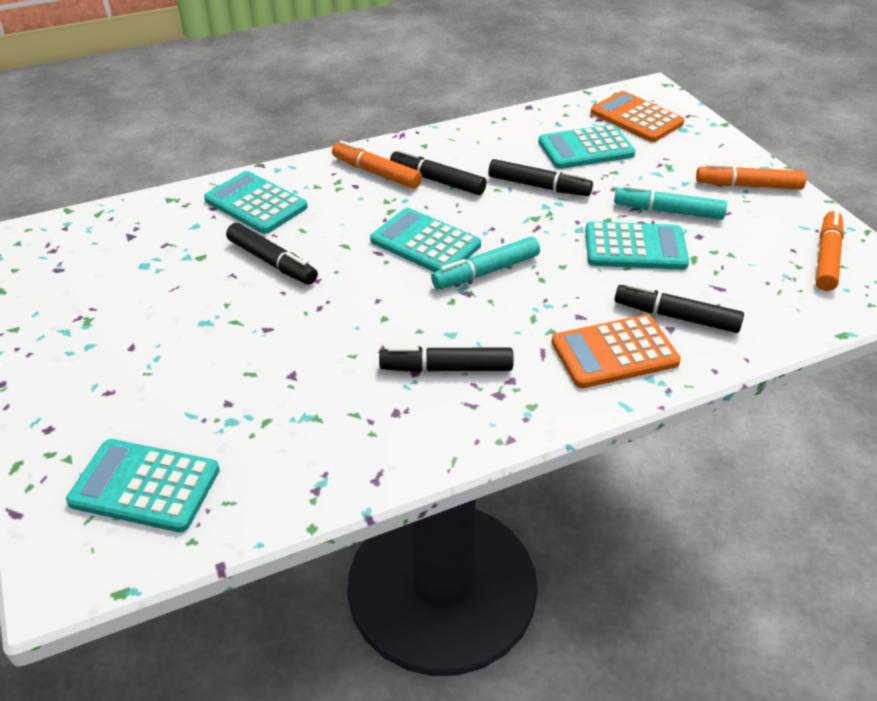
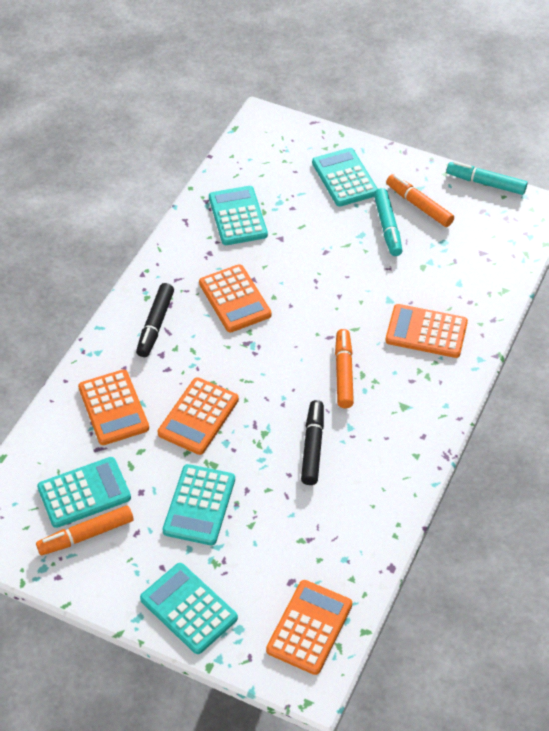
black marker: 5 -> 2
orange calculator: 2 -> 5

